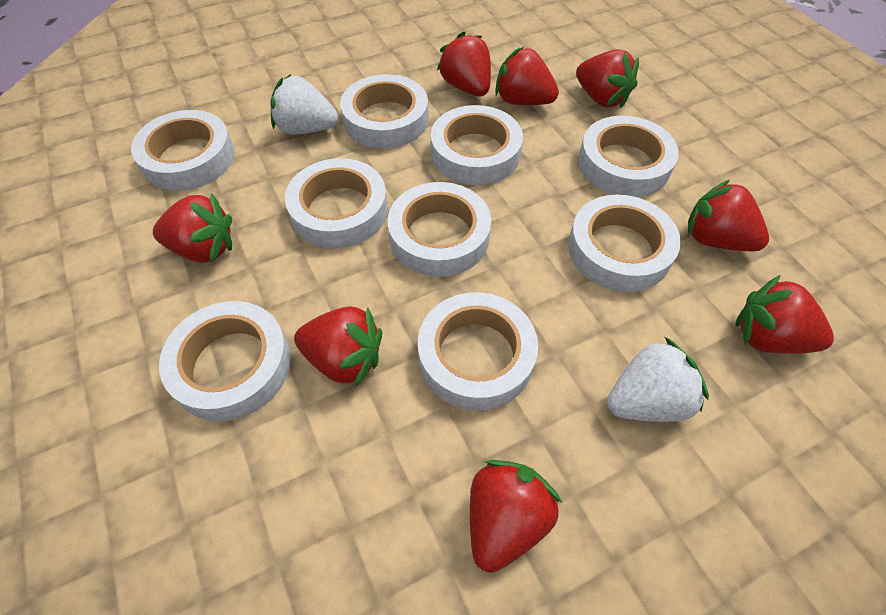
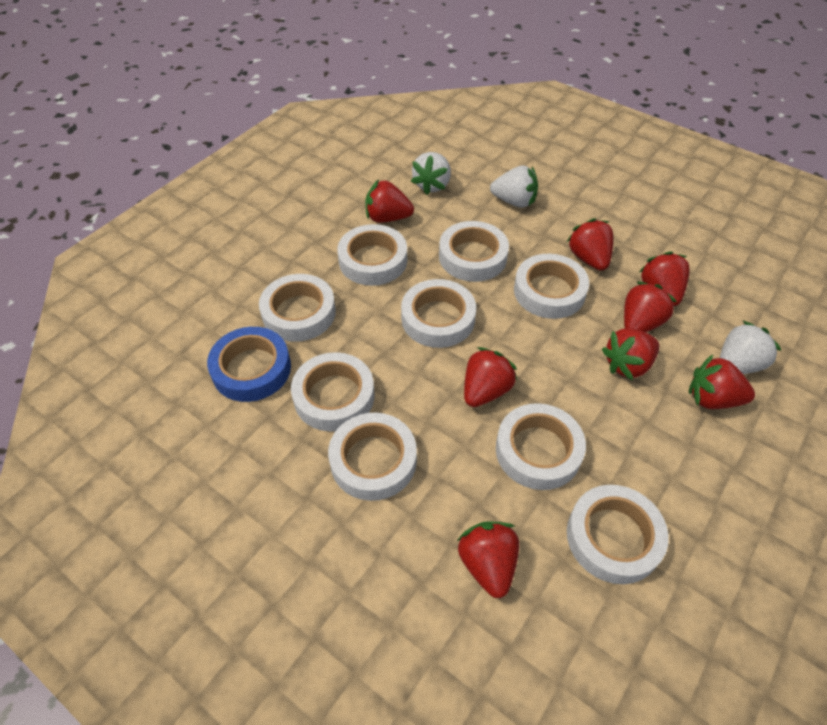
blue tape: 0 -> 1
white strawberry: 2 -> 3

